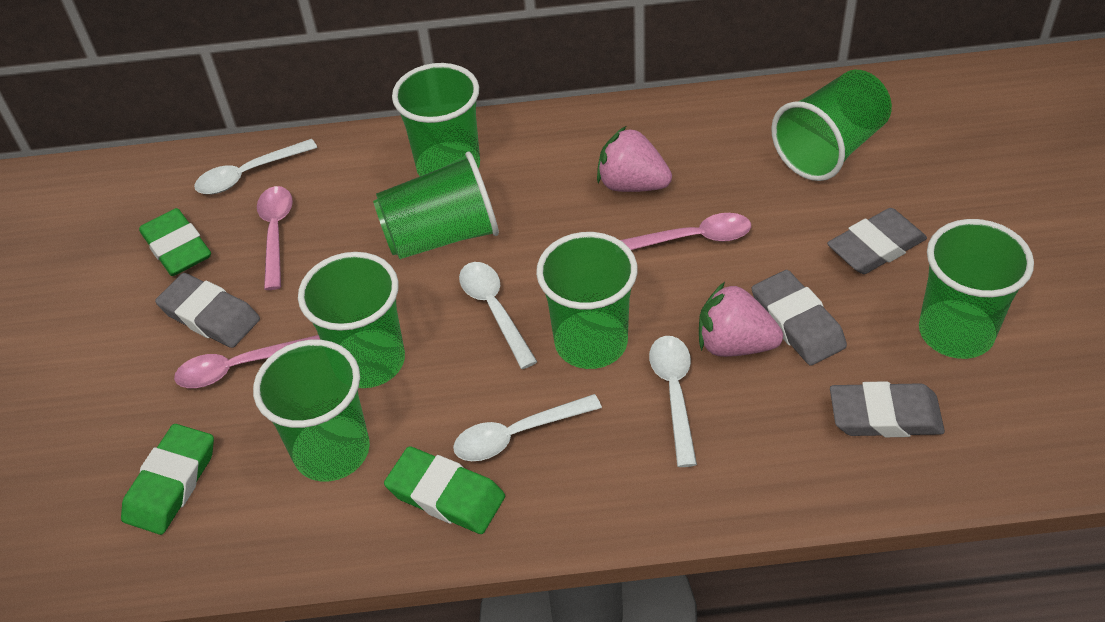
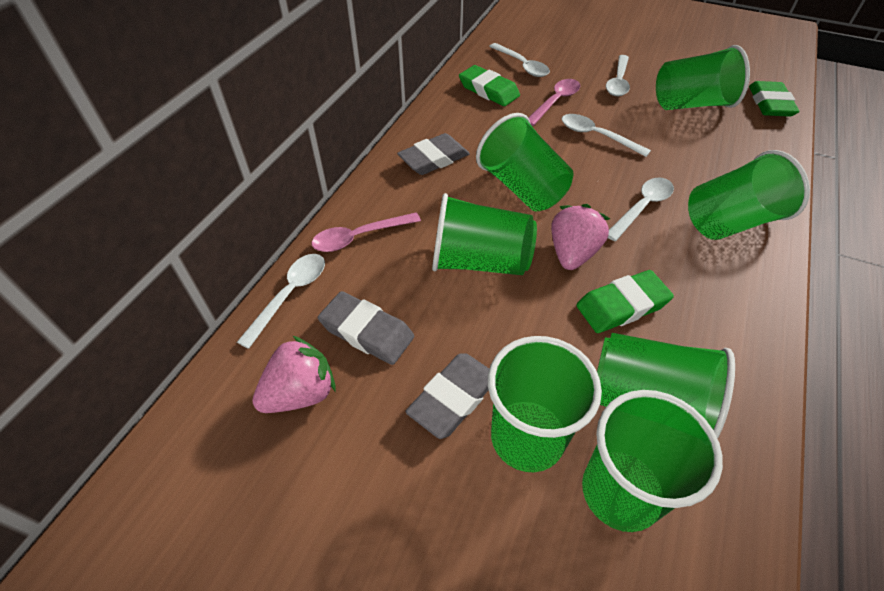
grey eraser: 4 -> 3
pink spoon: 3 -> 2
white spoon: 4 -> 5

